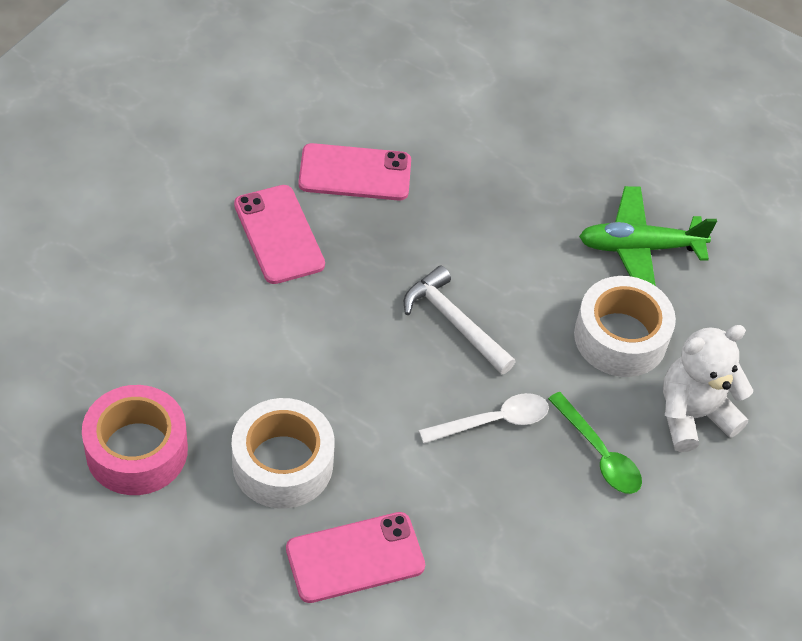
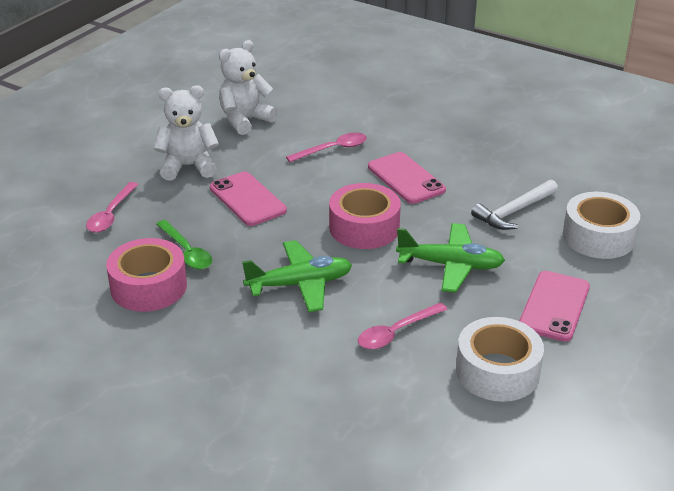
green plane: 1 -> 2
pink spoon: 0 -> 3
pink tape: 1 -> 2
white spoon: 1 -> 0
white teddy bear: 1 -> 2

